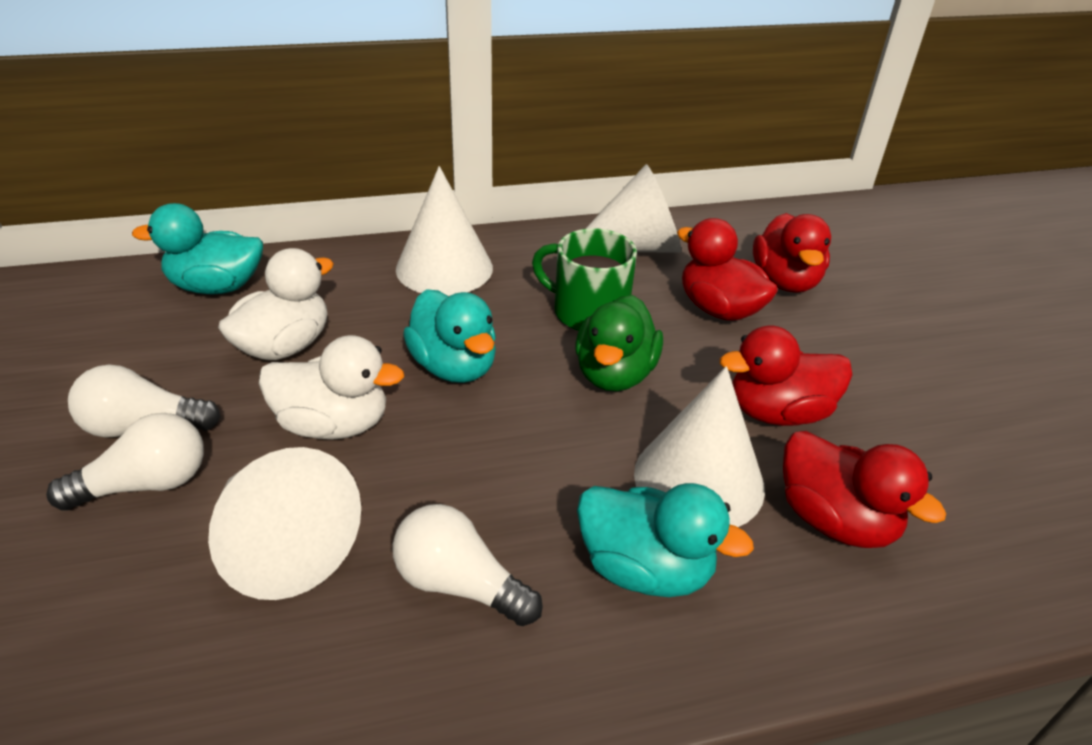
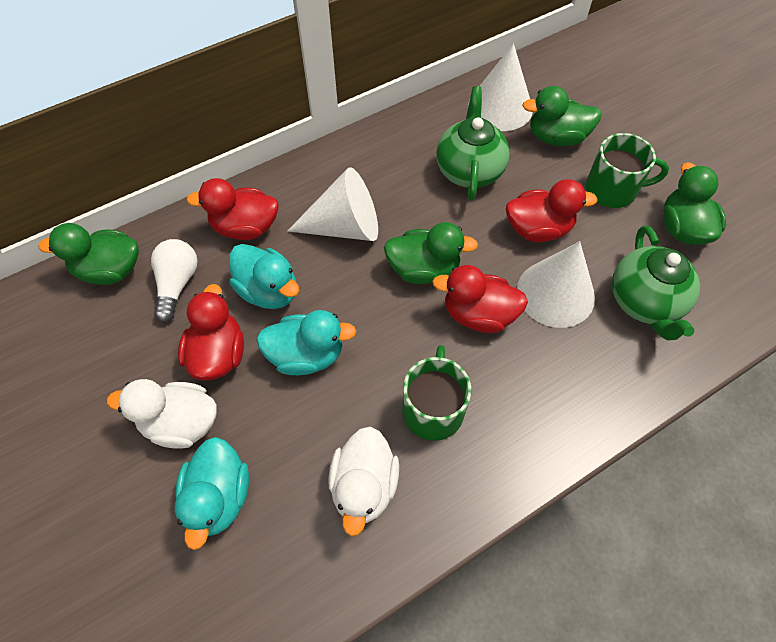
green duck: 1 -> 4
green mug: 1 -> 2
green teapot: 0 -> 2
white cone: 4 -> 3
white light bulb: 3 -> 1

